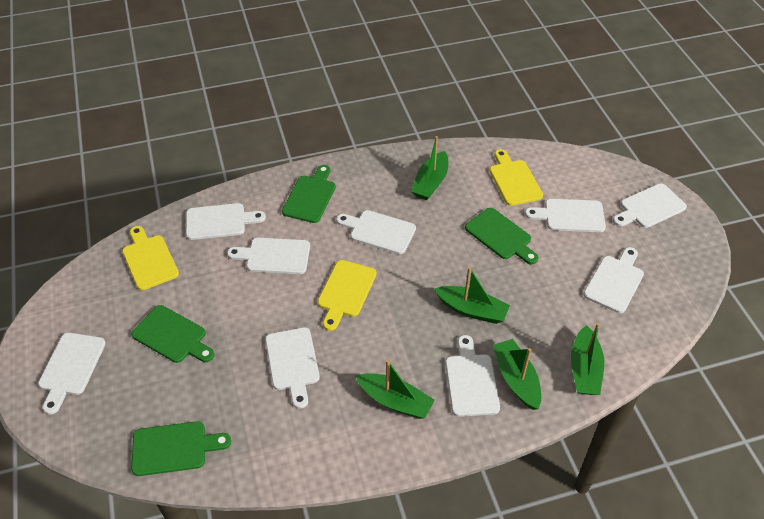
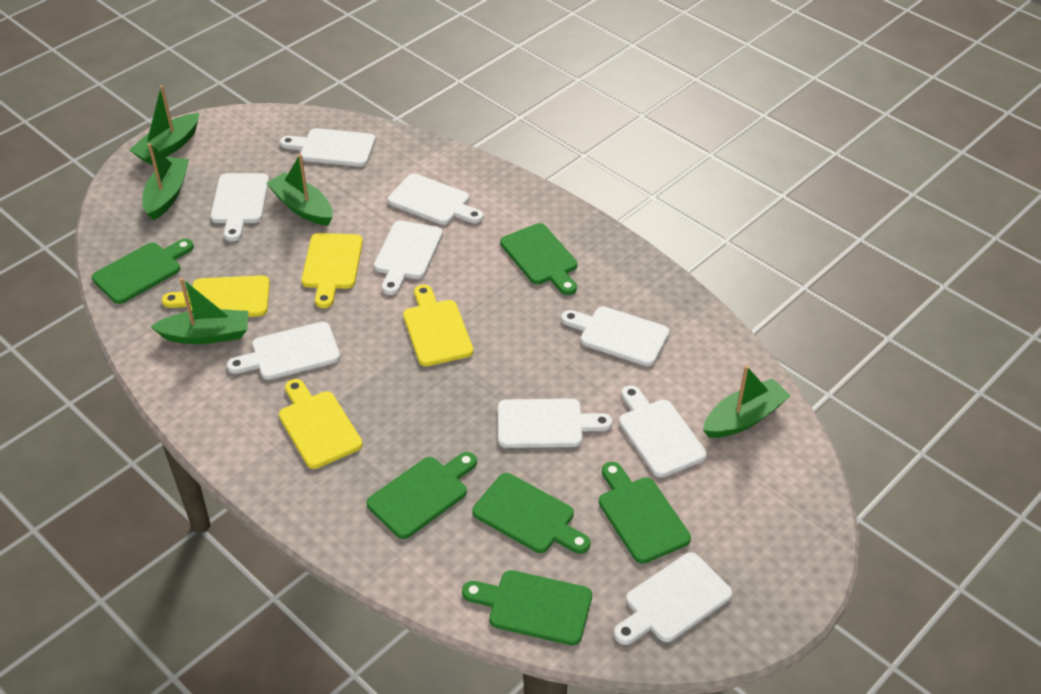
green cutting board: 4 -> 6
yellow cutting board: 3 -> 4

